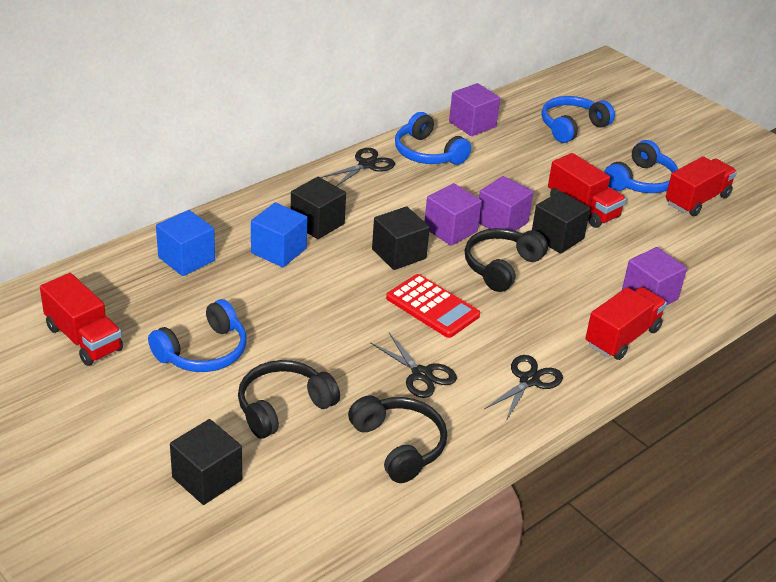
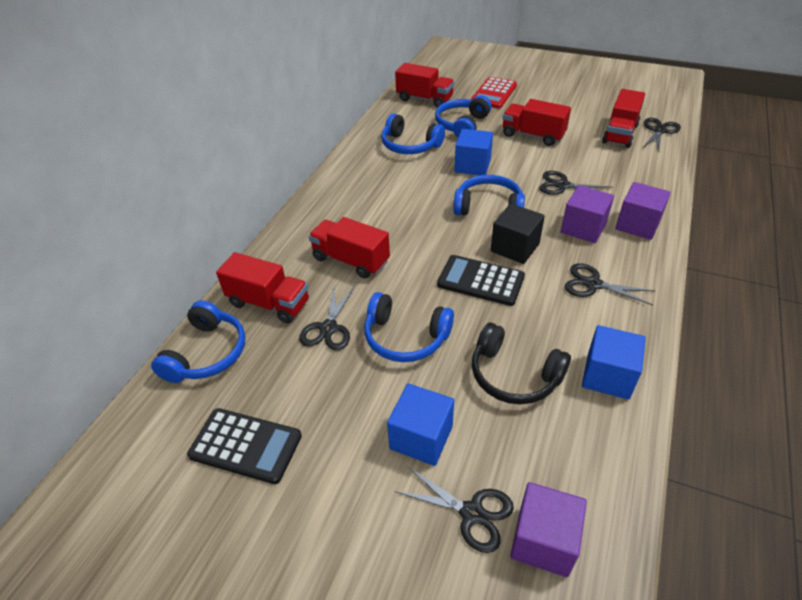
black calculator: 0 -> 2
black cube: 4 -> 1
black headphones: 3 -> 1
black scissors: 3 -> 5
blue cube: 2 -> 3
blue headphones: 4 -> 5
purple cube: 4 -> 3
red truck: 4 -> 5

